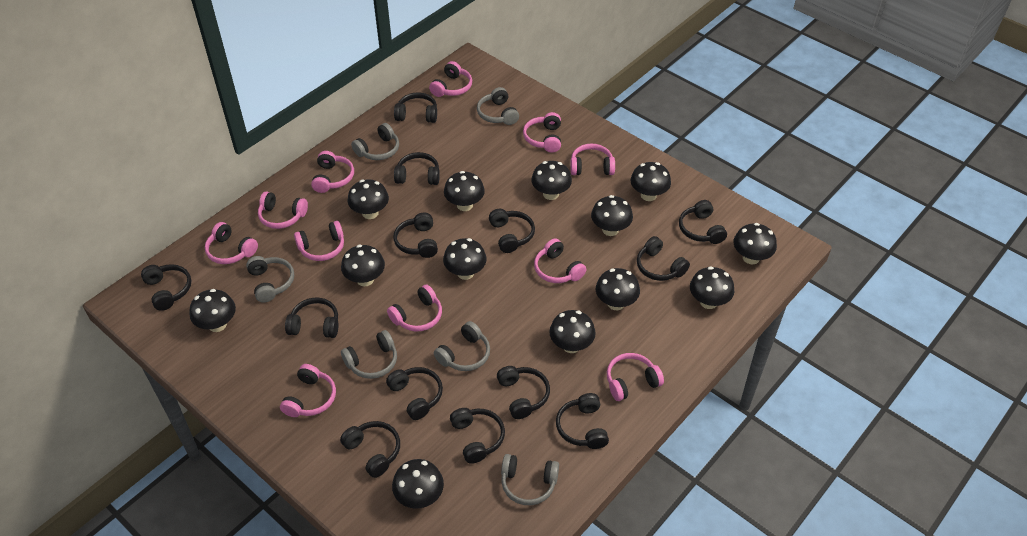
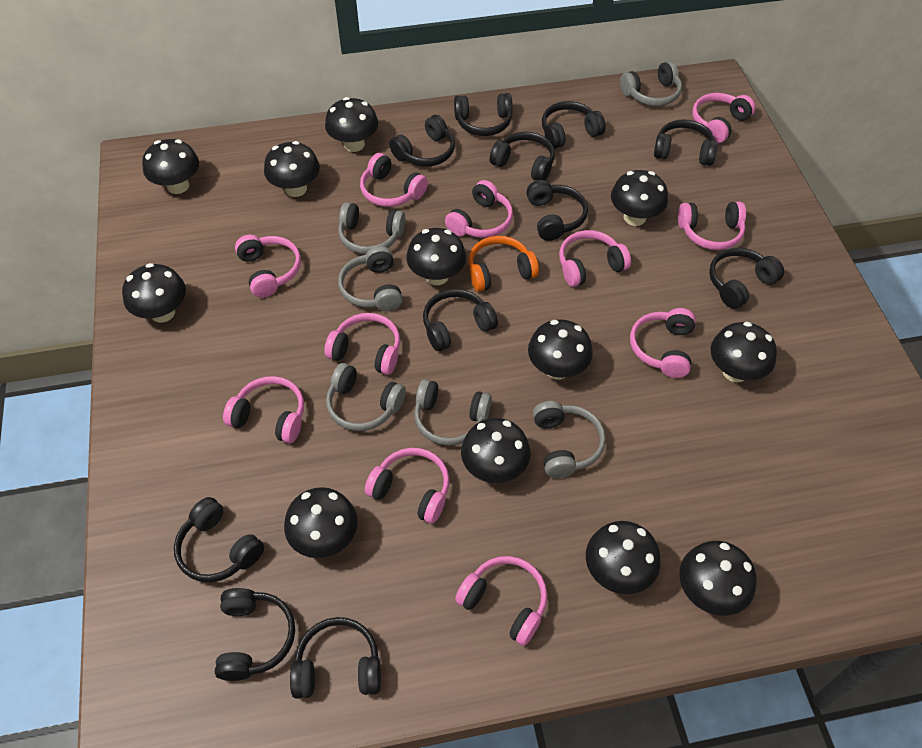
black headphones: 13 -> 11
black mushroom: 13 -> 12
orange headphones: 0 -> 1

